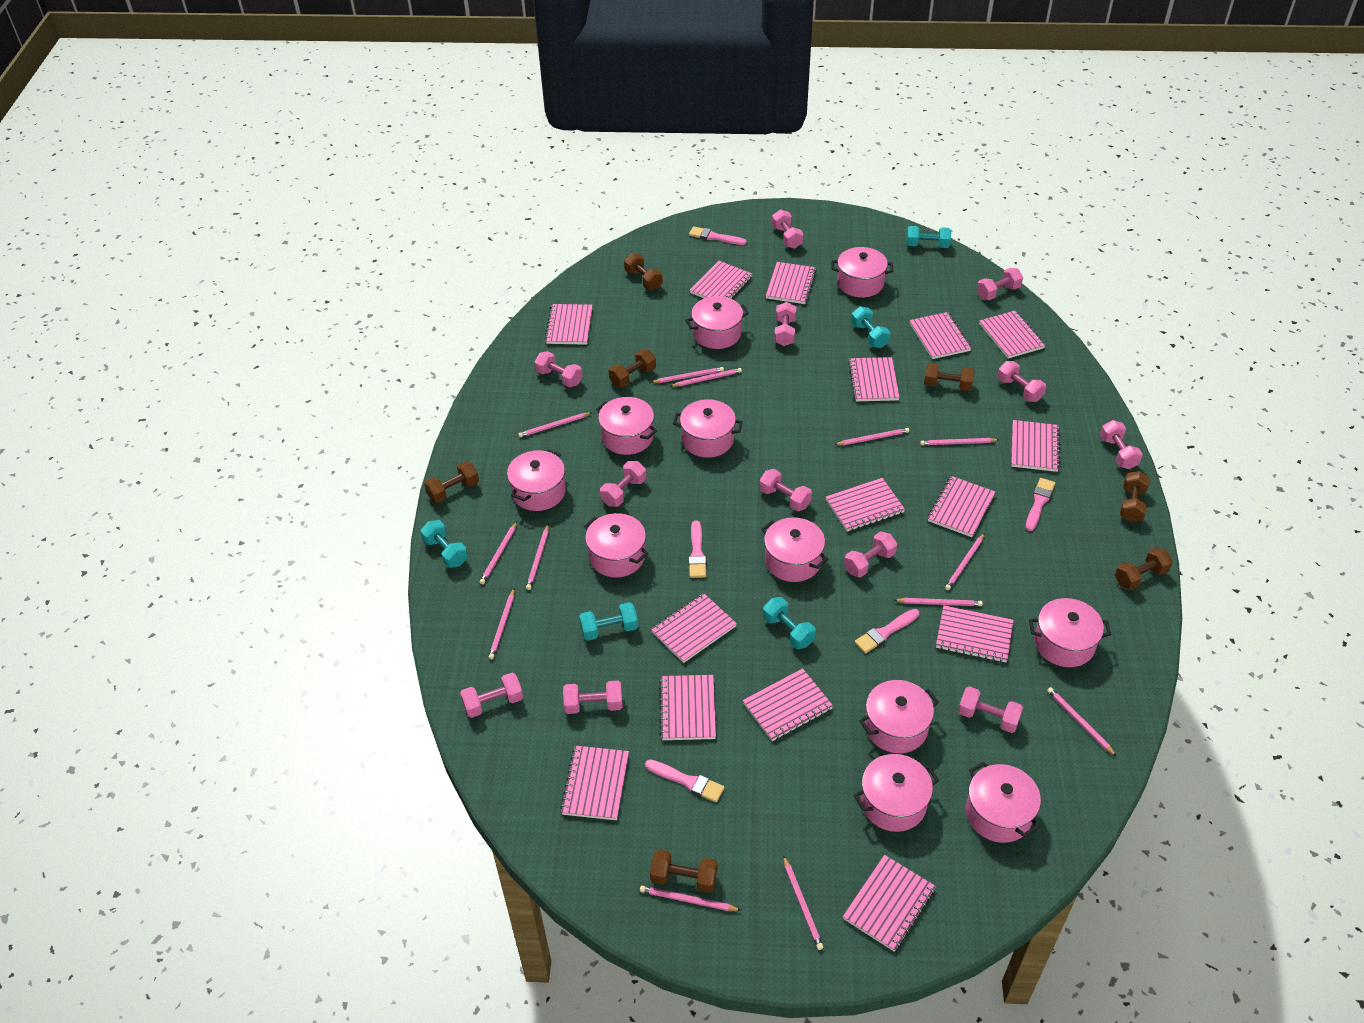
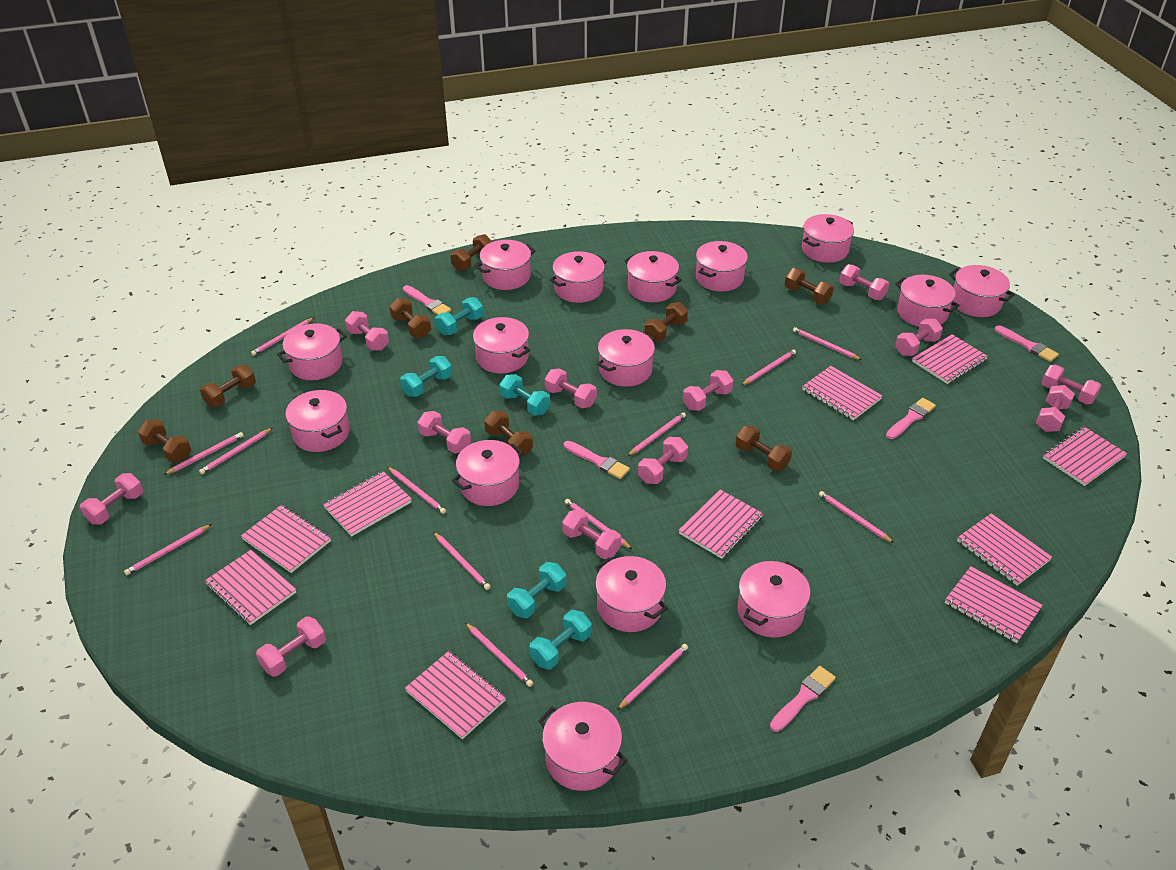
brown dumbbell: 7 -> 8
pink notebook: 15 -> 10
pink pot: 11 -> 15

